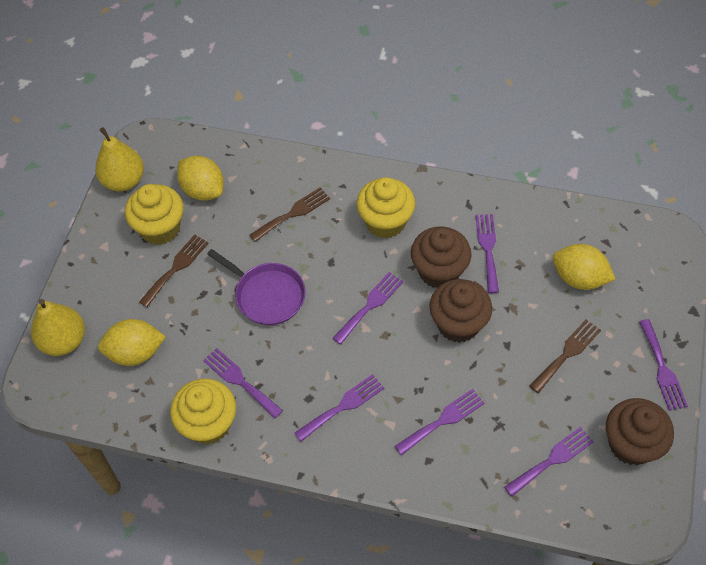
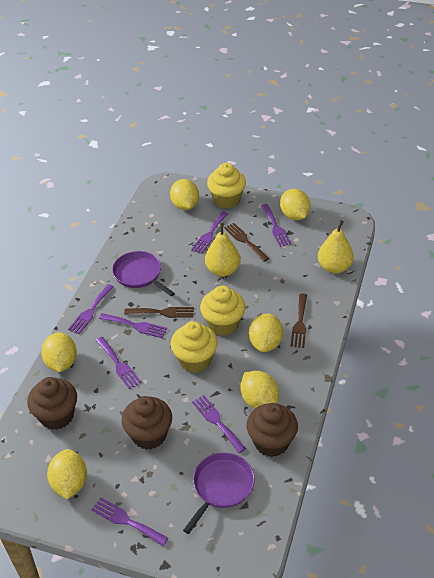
purple pan: 1 -> 2
yellow lemon: 3 -> 6

